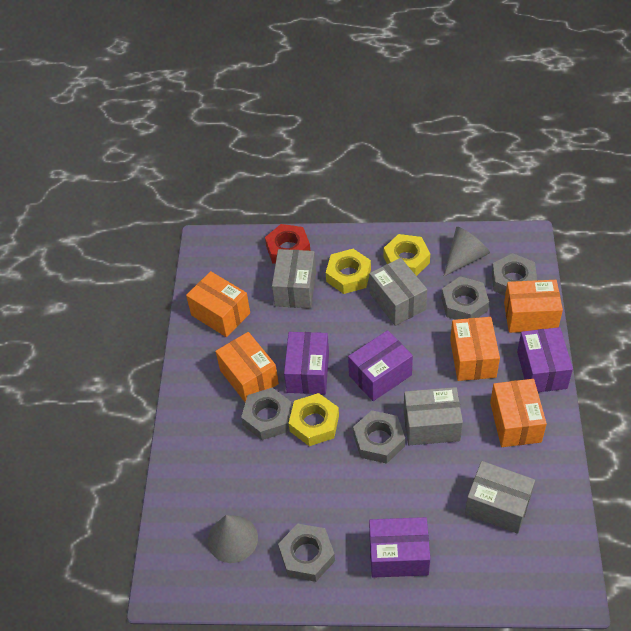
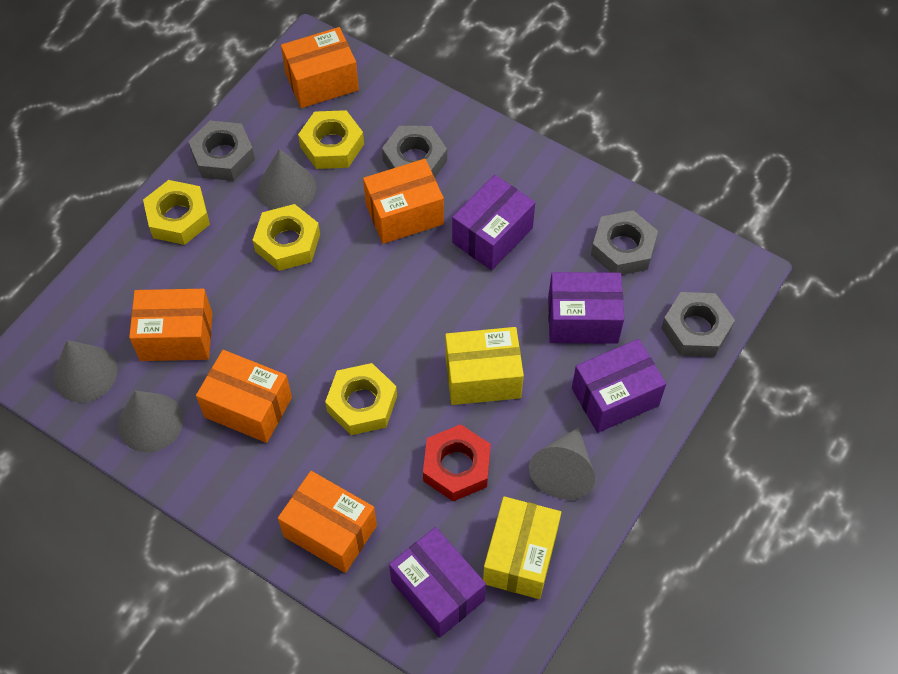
grey box: 4 -> 0
grey cone: 2 -> 4
grey nut: 5 -> 4
yellow box: 0 -> 2
yellow nut: 3 -> 4

